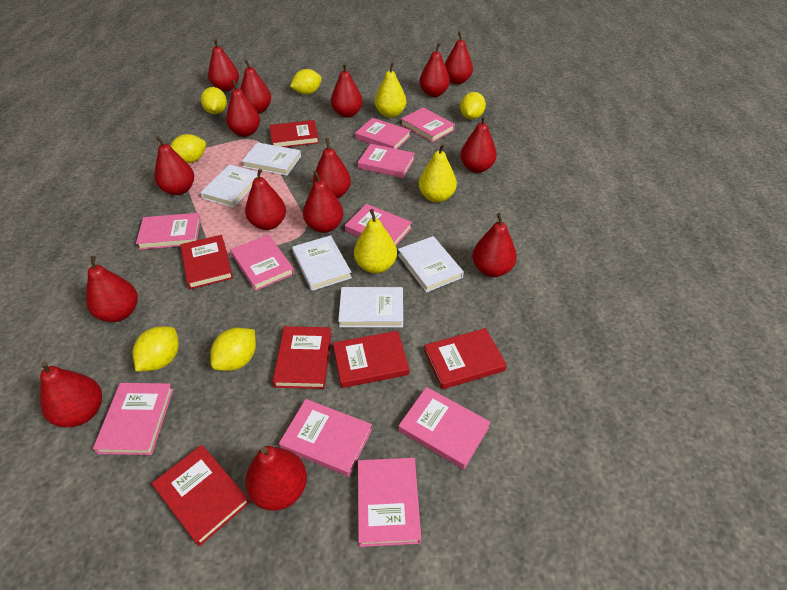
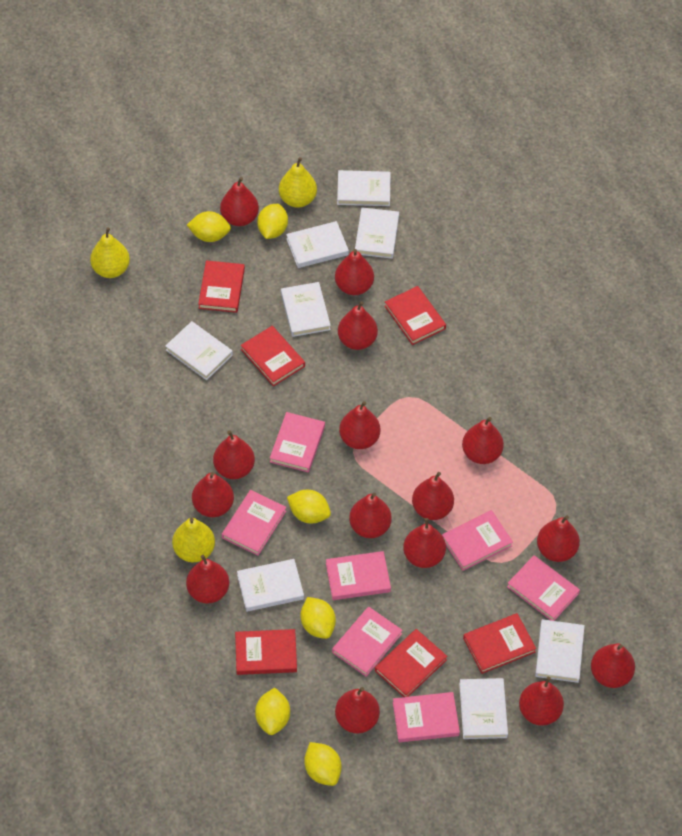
pink book: 10 -> 7
white book: 5 -> 8

